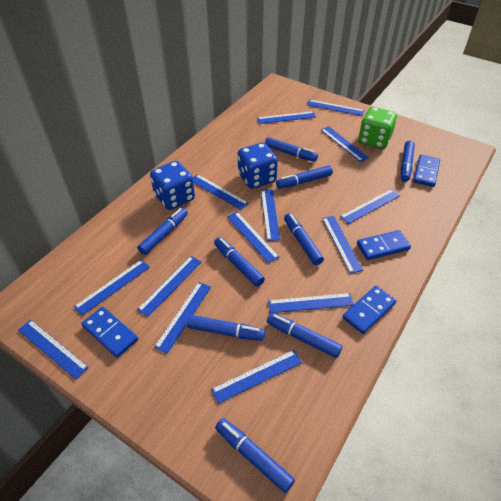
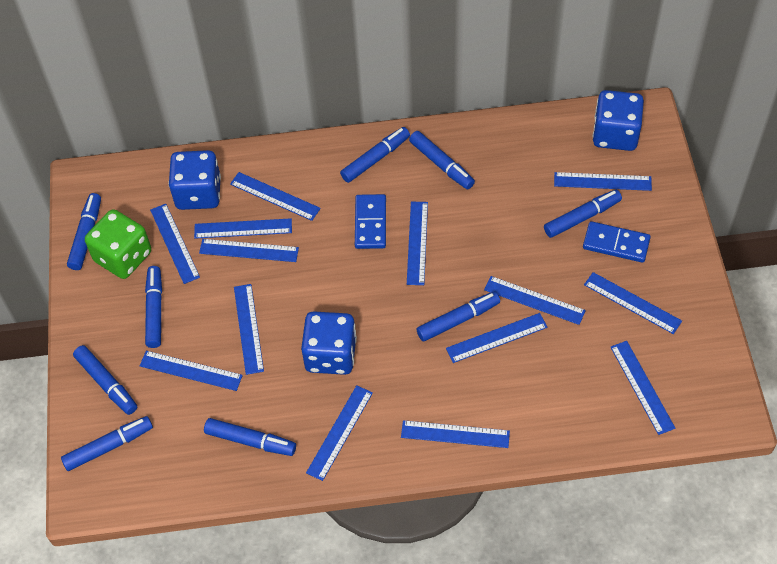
blue dice: 2 -> 3
blue domino: 4 -> 2

